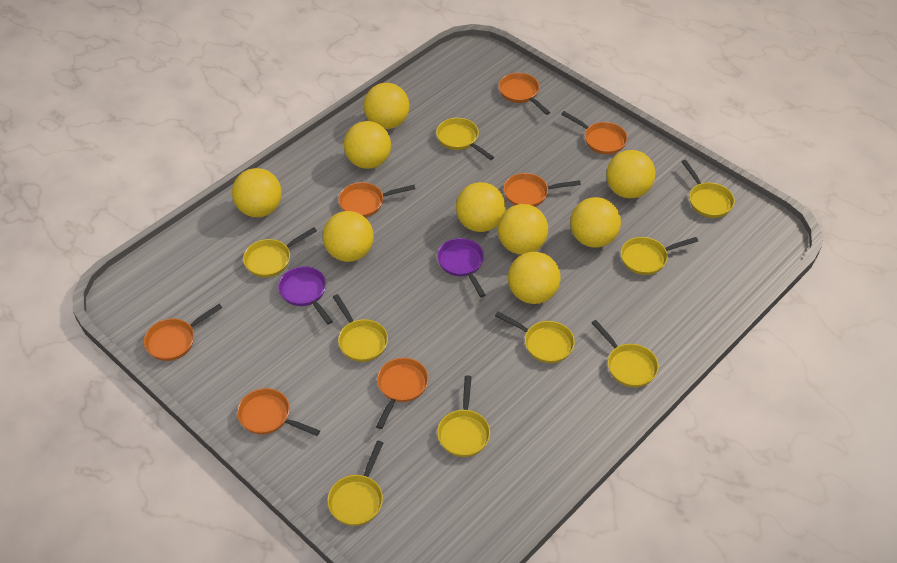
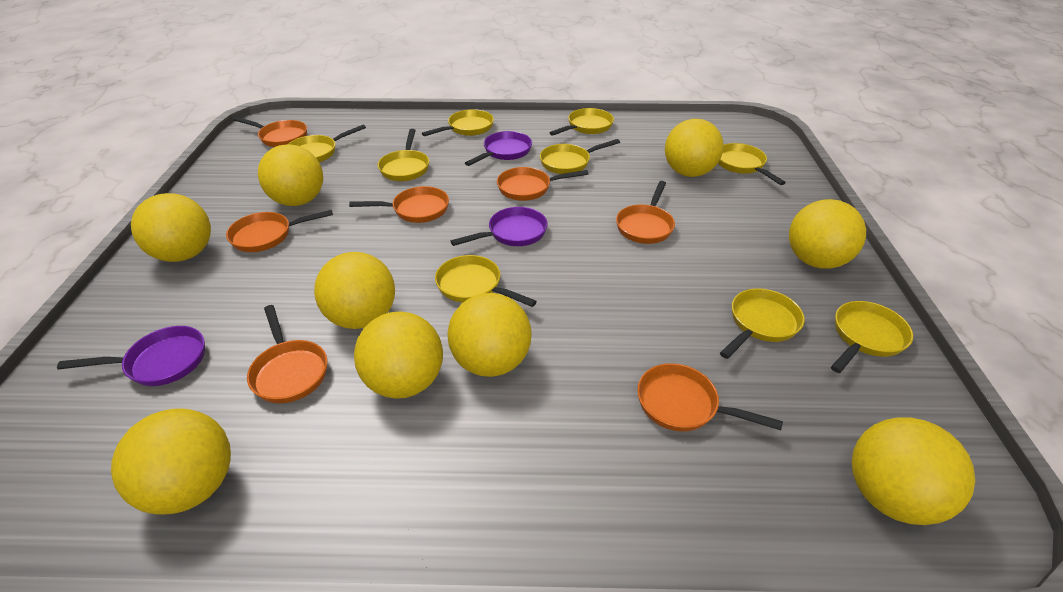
purple pan: 2 -> 3

